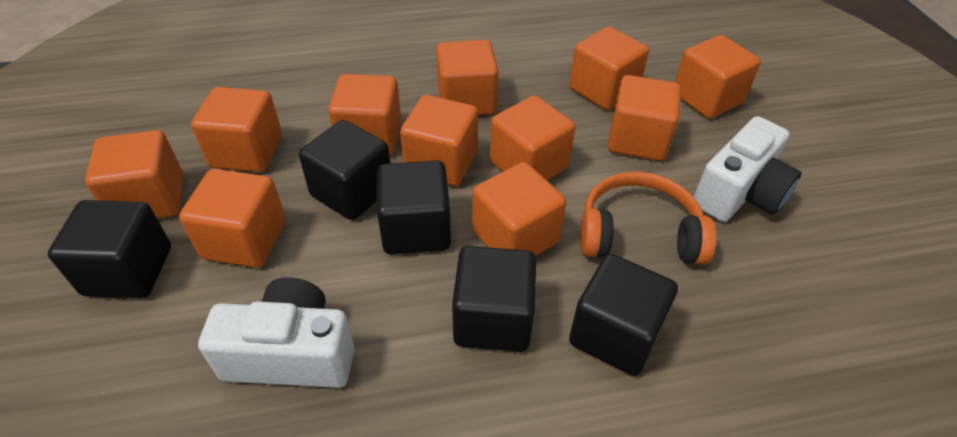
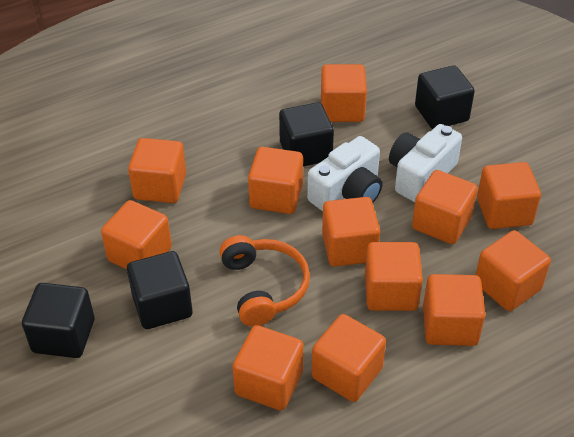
black cube: 5 -> 4
orange cube: 11 -> 12

